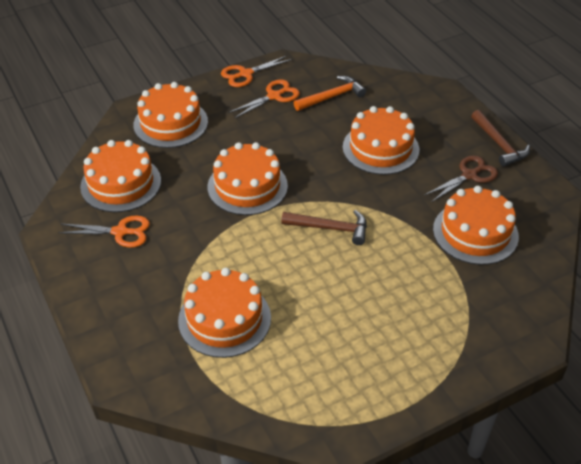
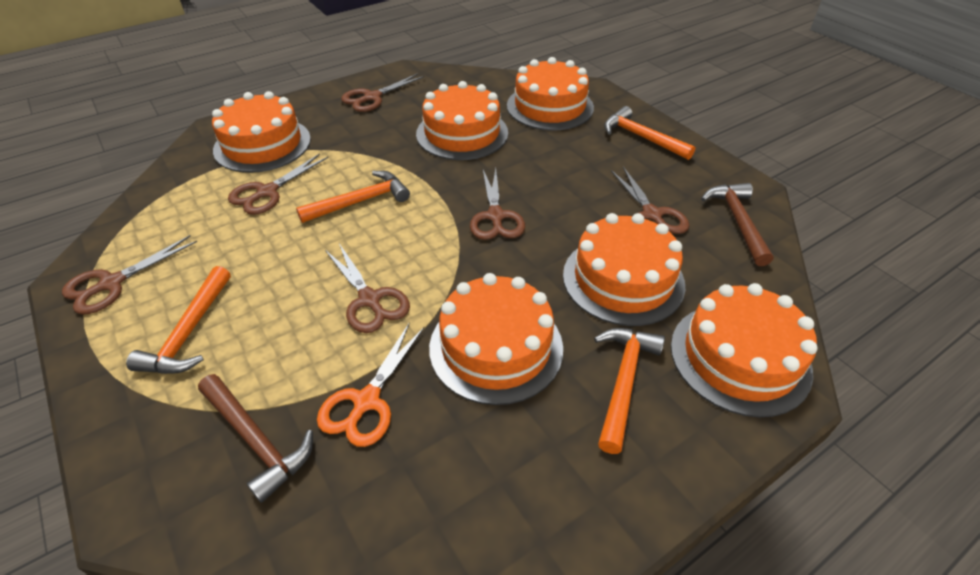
brown scissors: 1 -> 6
orange hammer: 1 -> 4
orange scissors: 3 -> 1

